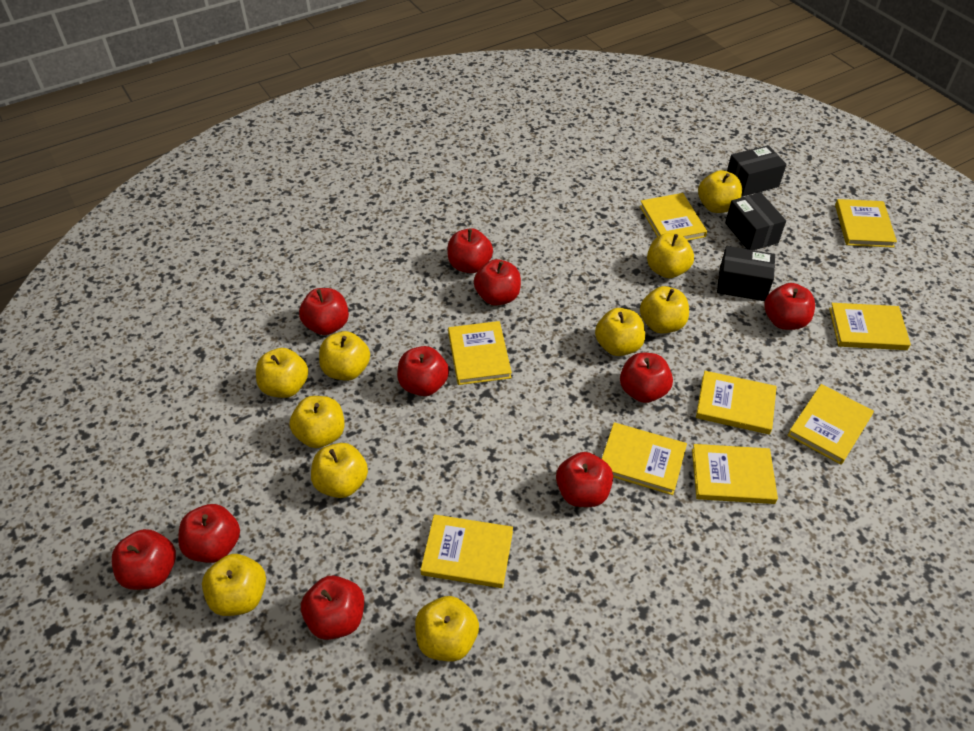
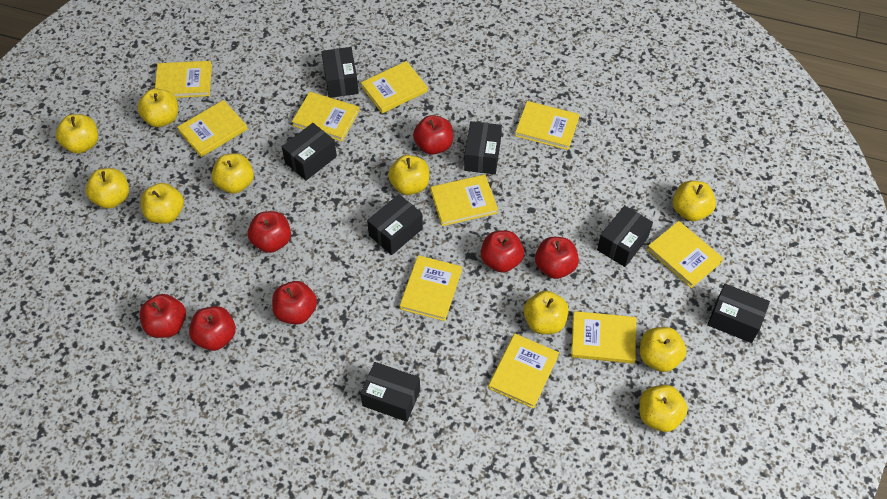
black box: 3 -> 7
red apple: 10 -> 7
yellow book: 9 -> 10

